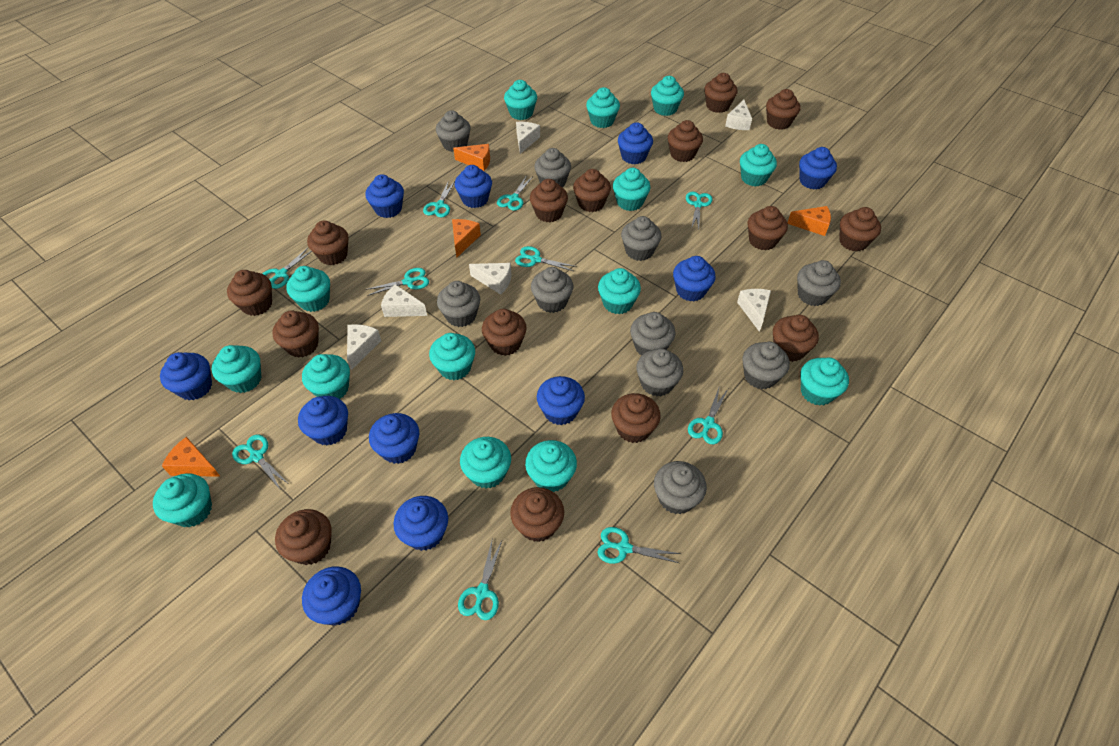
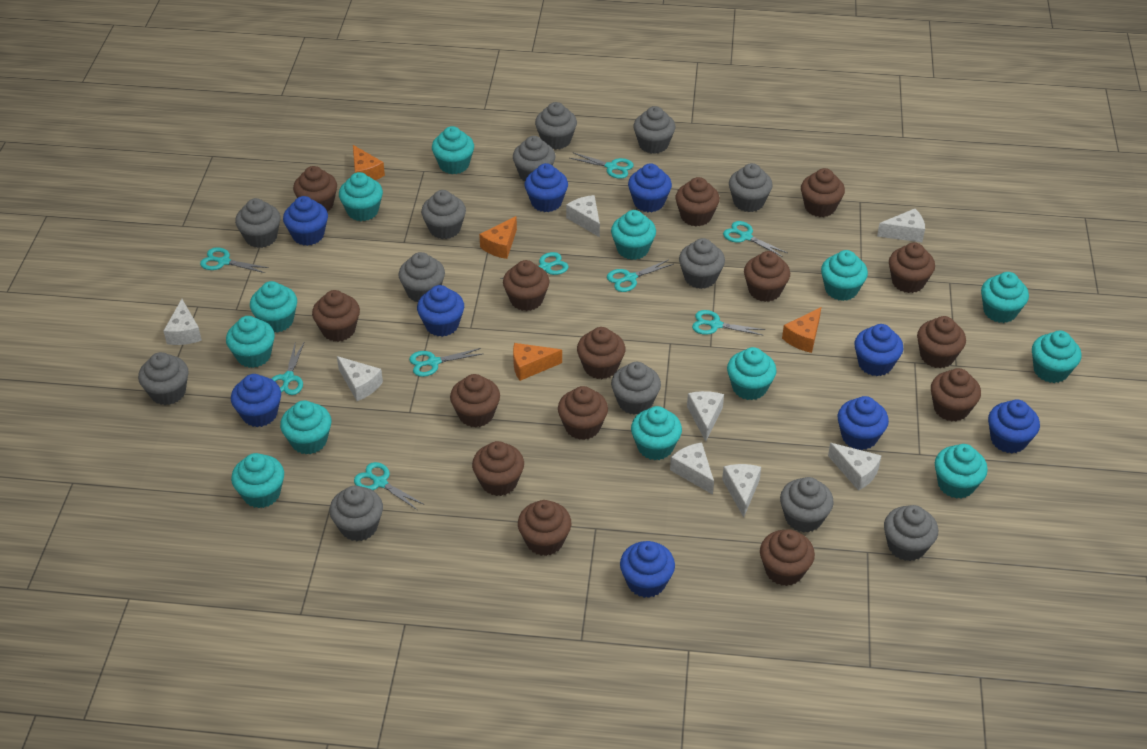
blue cupcake: 11 -> 9
grey cupcake: 10 -> 13
turquoise cupcake: 14 -> 13
turquoise scissors: 10 -> 9
white cheese: 6 -> 8

